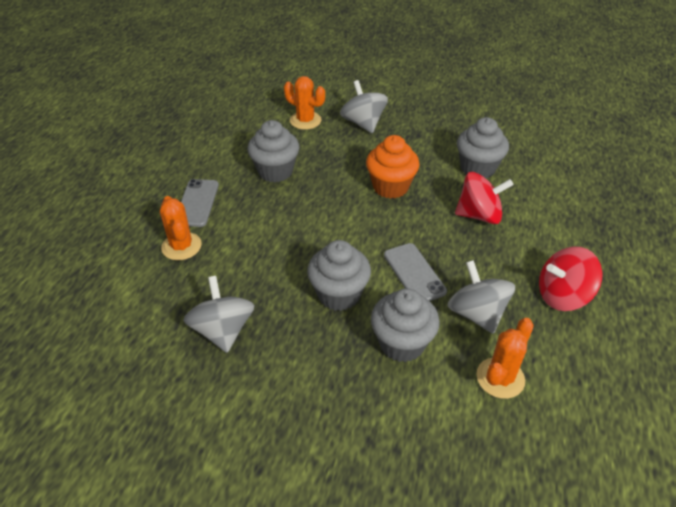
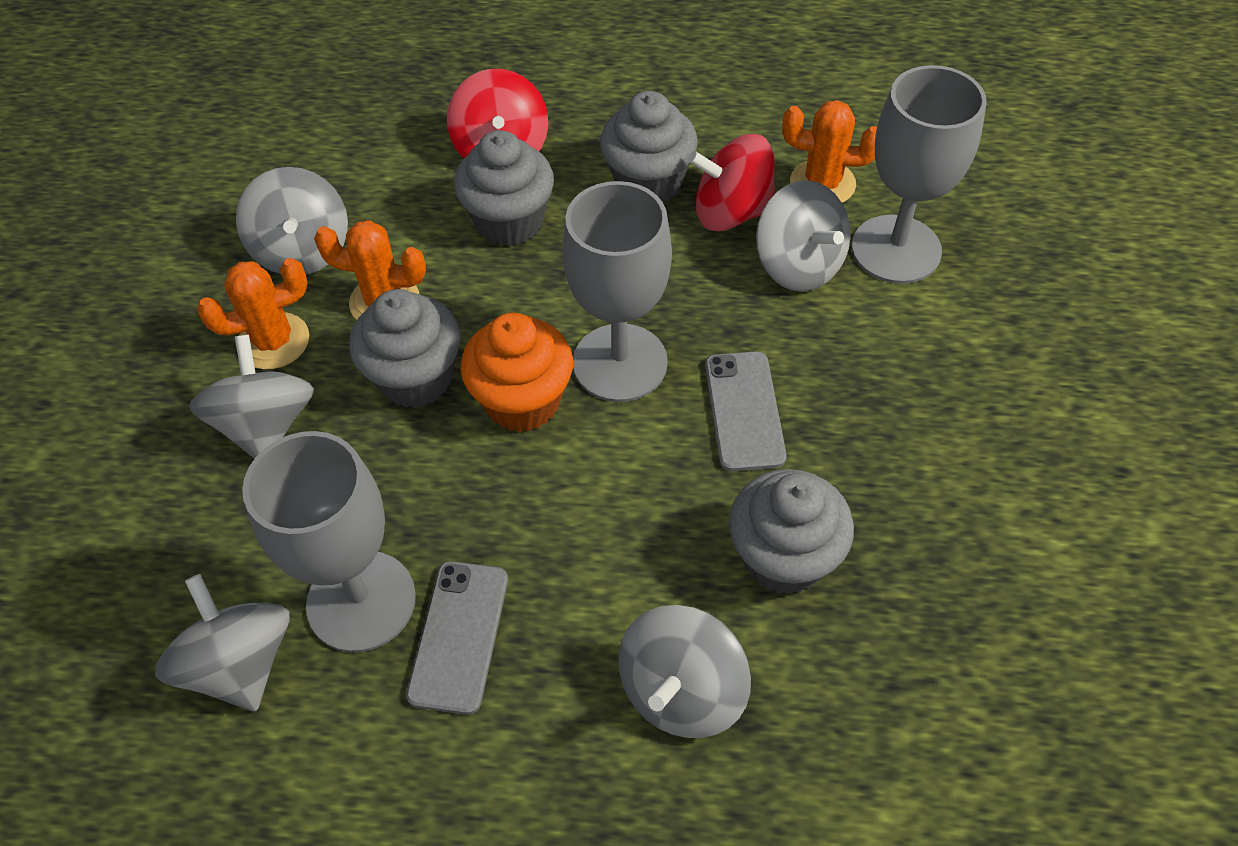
grey goblet: 0 -> 3
grey spinning top: 3 -> 5

